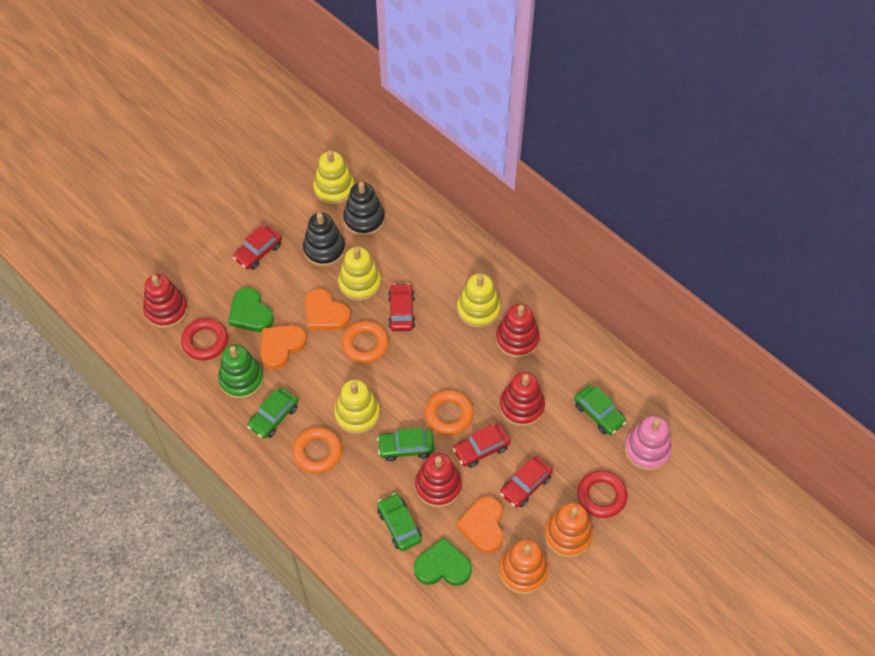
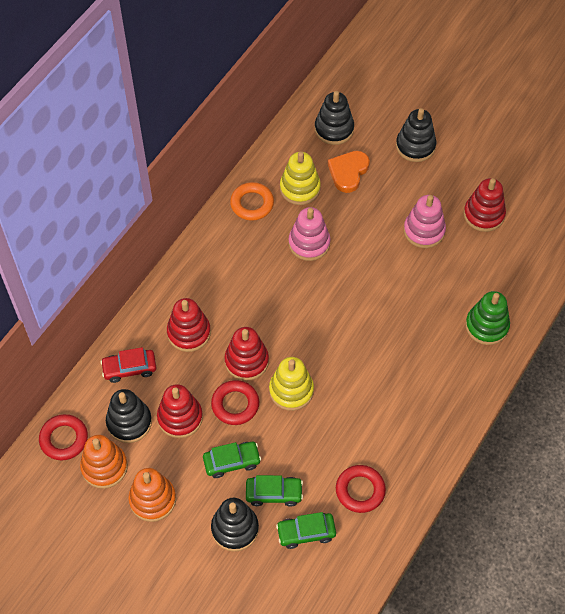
black stacking toy: 2 -> 4
green car: 4 -> 3
green heart: 2 -> 0
orange heart: 3 -> 1
orange ring: 3 -> 1
pink stacking toy: 1 -> 2
red car: 4 -> 1
red ring: 2 -> 3
yellow stacking toy: 4 -> 2

